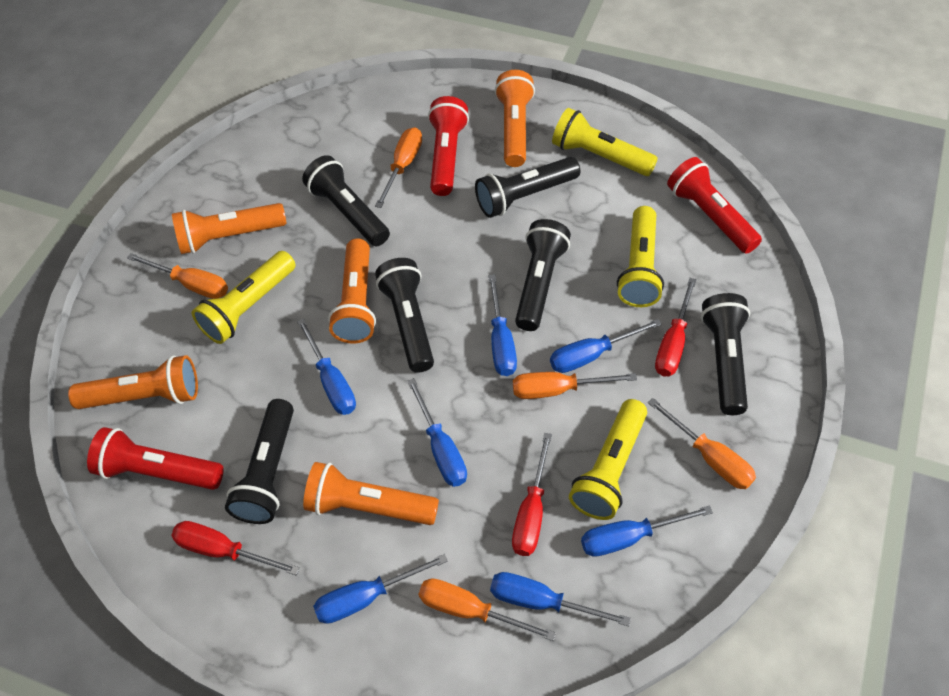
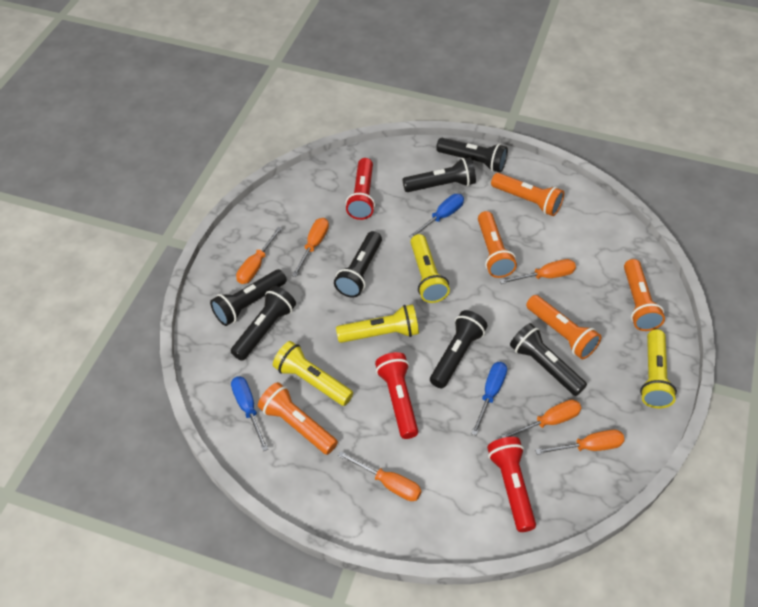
black flashlight: 6 -> 7
blue screwdriver: 7 -> 3
orange screwdriver: 5 -> 6
red screwdriver: 3 -> 0

